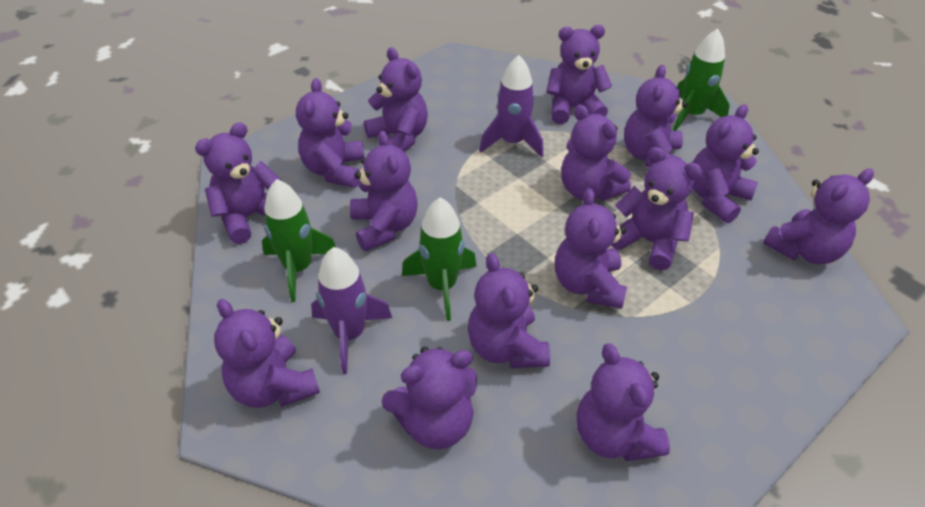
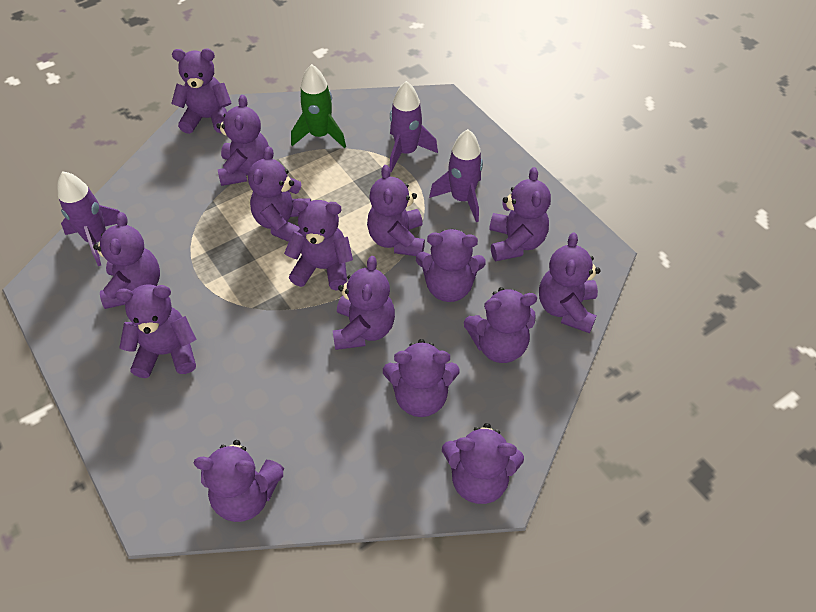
green rocket: 3 -> 1
purple rocket: 2 -> 3

